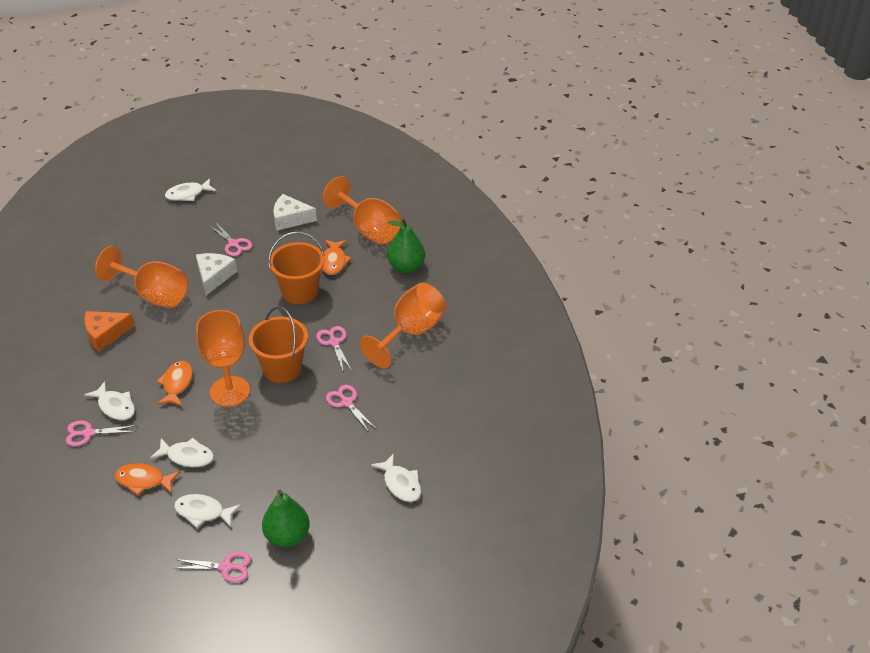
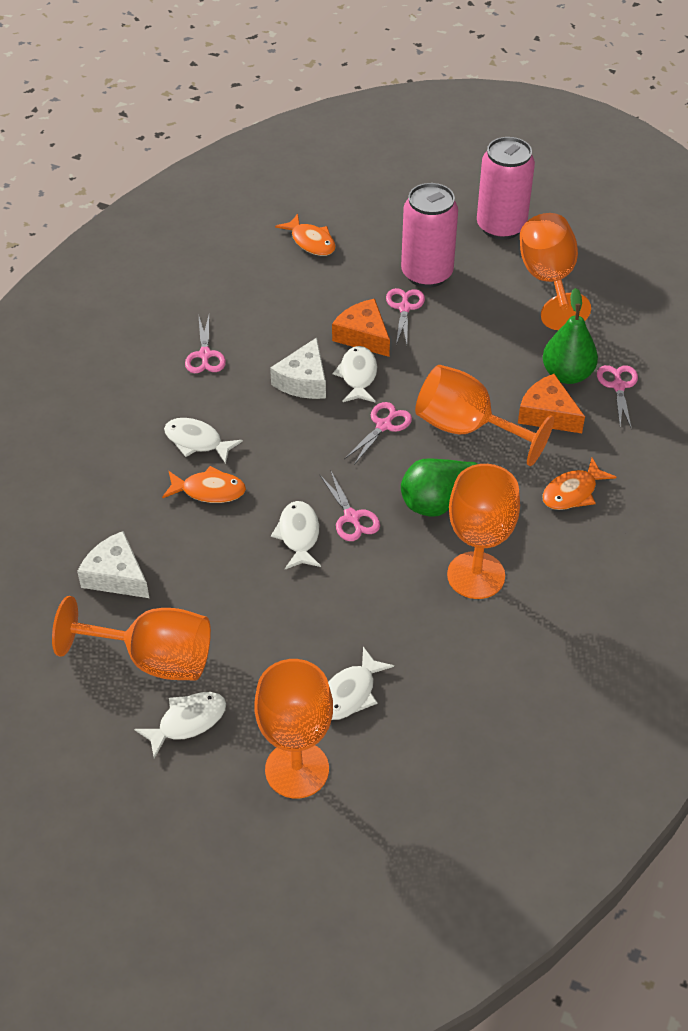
orange bucket: 2 -> 0
orange cheese: 1 -> 2
orange goblet: 4 -> 5
pink can: 0 -> 2

